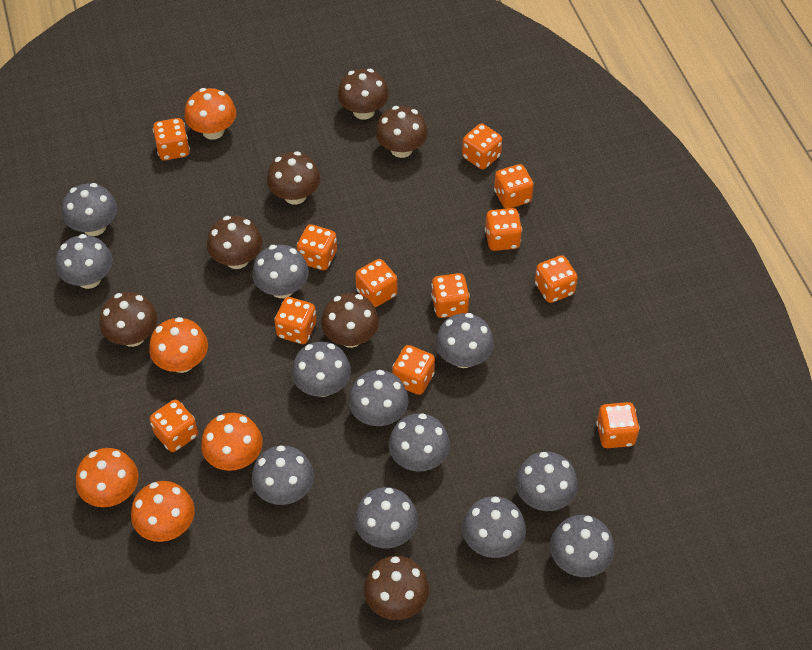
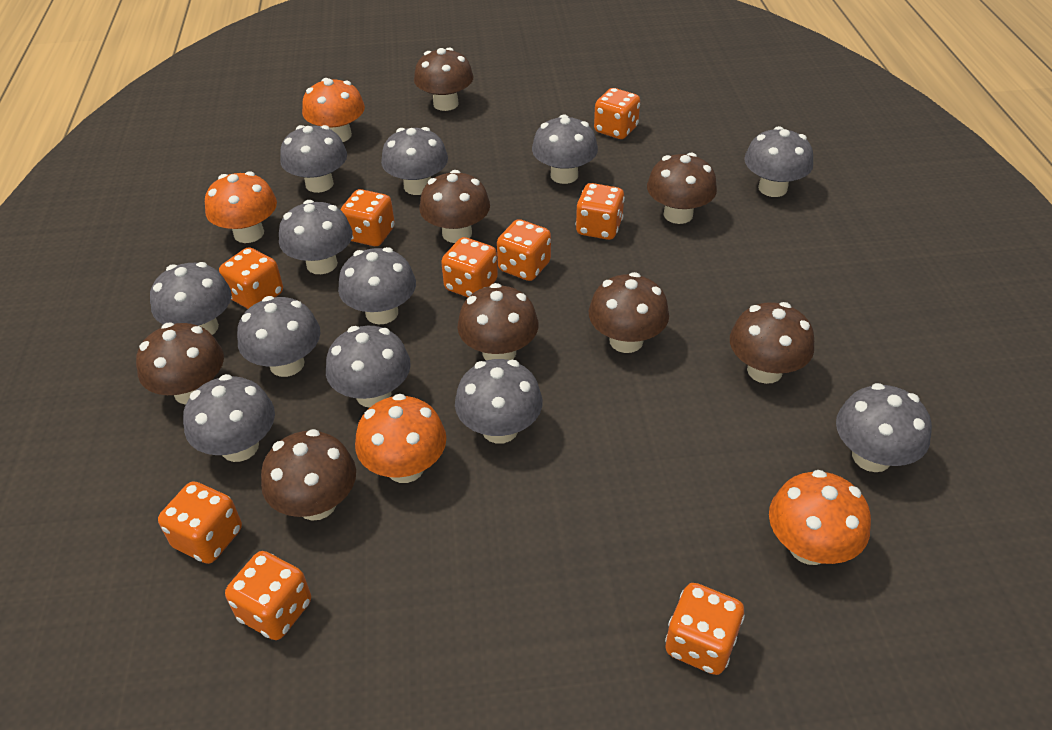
brown mushroom: 7 -> 8
orange dice: 12 -> 9
orange mushroom: 5 -> 4

